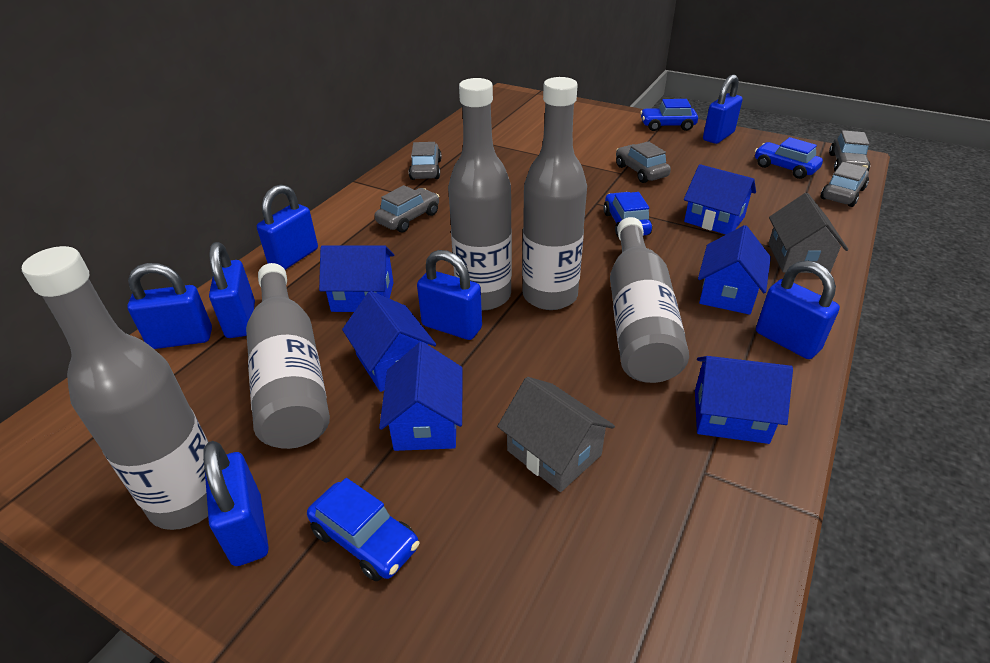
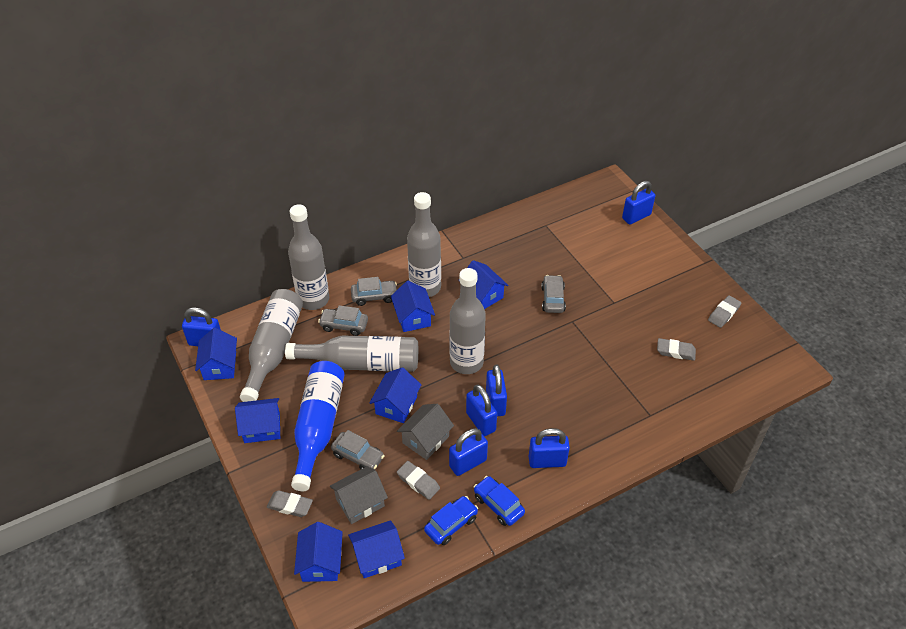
blue bottle: 0 -> 1
blue car: 4 -> 2
blue house: 6 -> 7
blue padlock: 7 -> 6
grey car: 5 -> 4
grey eraser: 0 -> 4

